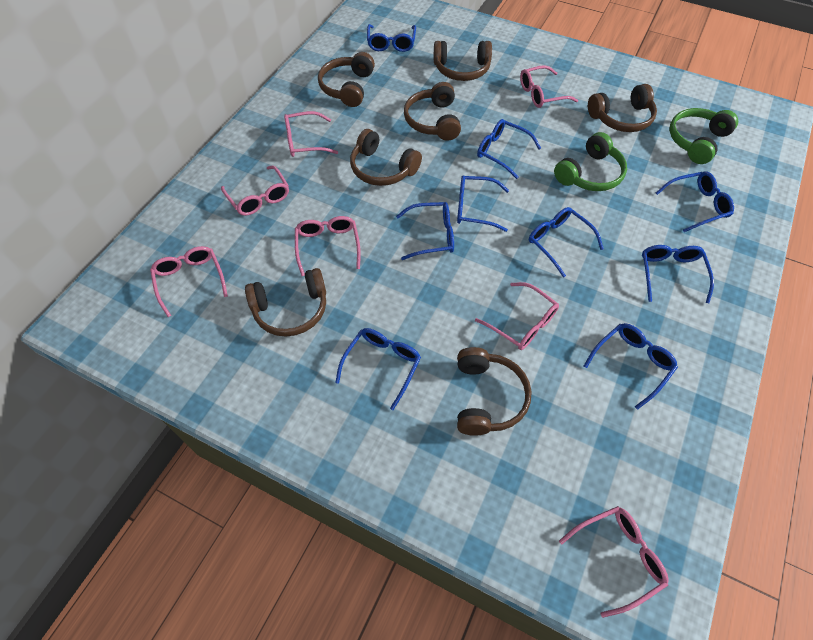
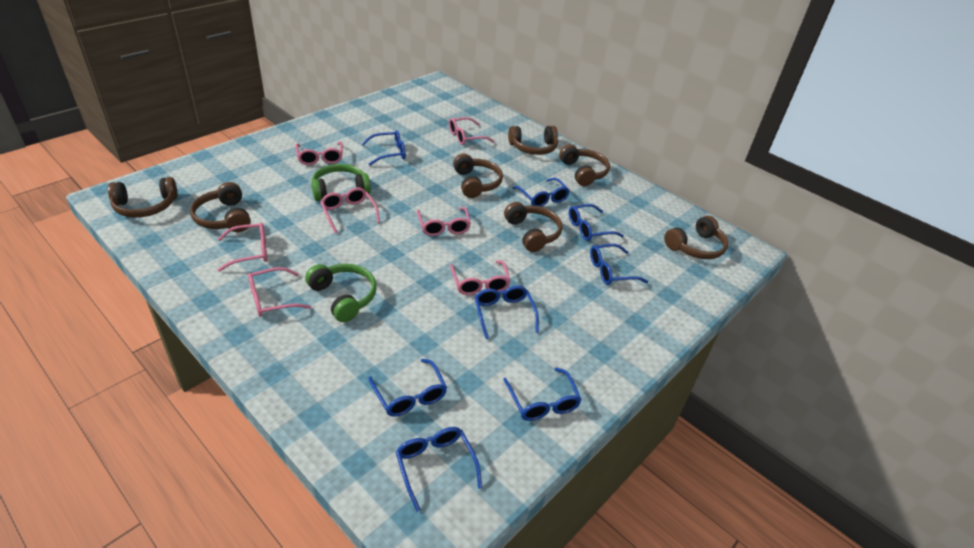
blue glasses: 9 -> 8

